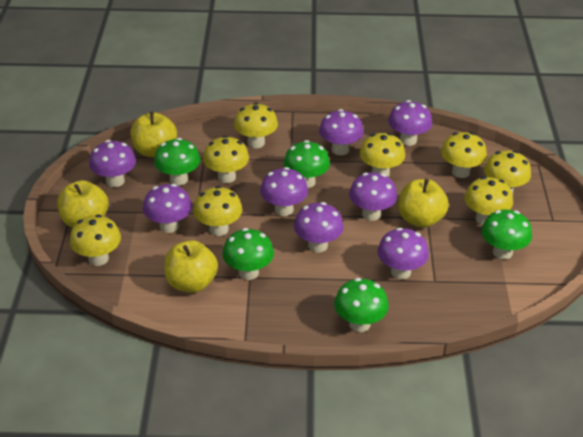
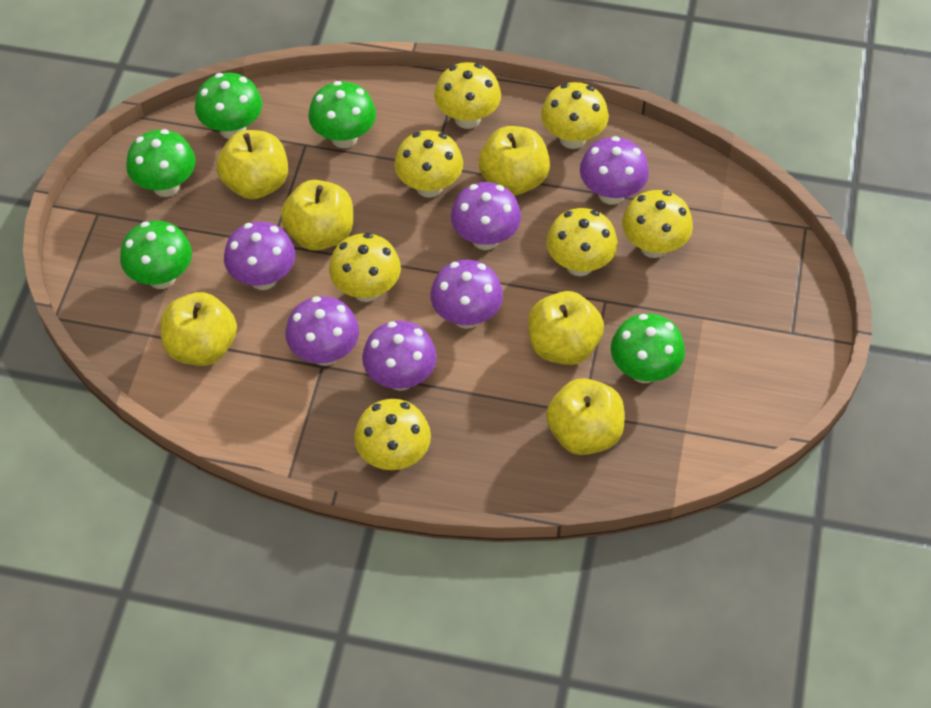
purple mushroom: 8 -> 6
yellow apple: 4 -> 6
yellow mushroom: 8 -> 7

